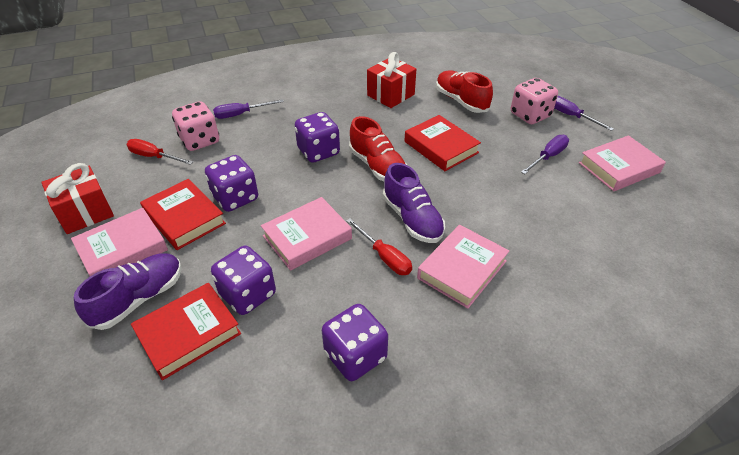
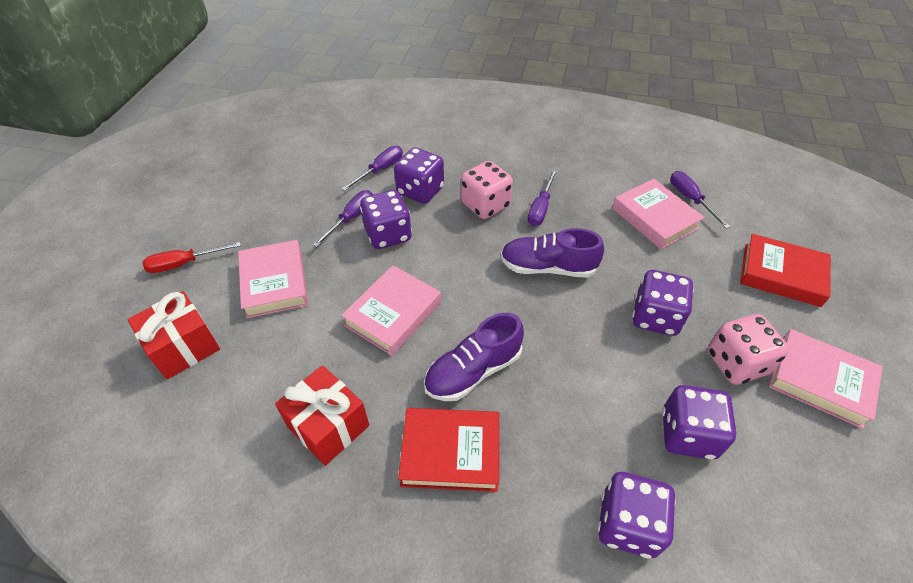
purple dice: 4 -> 5
purple screwdriver: 3 -> 4
red book: 3 -> 2
red screwdriver: 2 -> 1
red shoe: 2 -> 0

